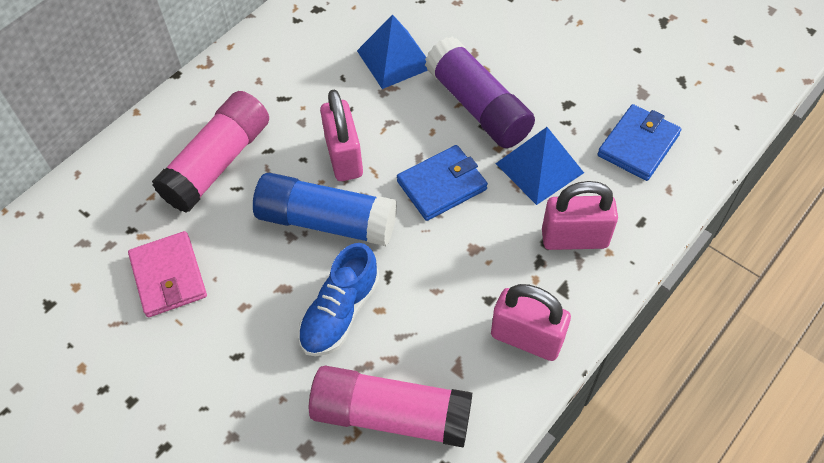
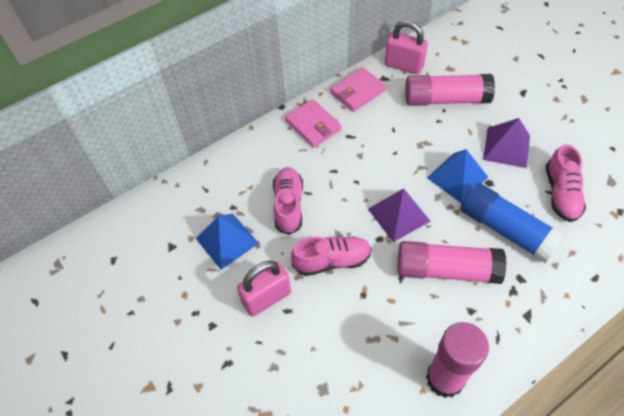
blue shoe: 1 -> 0
blue wallet: 2 -> 0
pink glue stick: 2 -> 3
pink padlock: 3 -> 2
pink shoe: 0 -> 3
pink wallet: 1 -> 2
purple glue stick: 1 -> 0
purple pyramid: 0 -> 2

